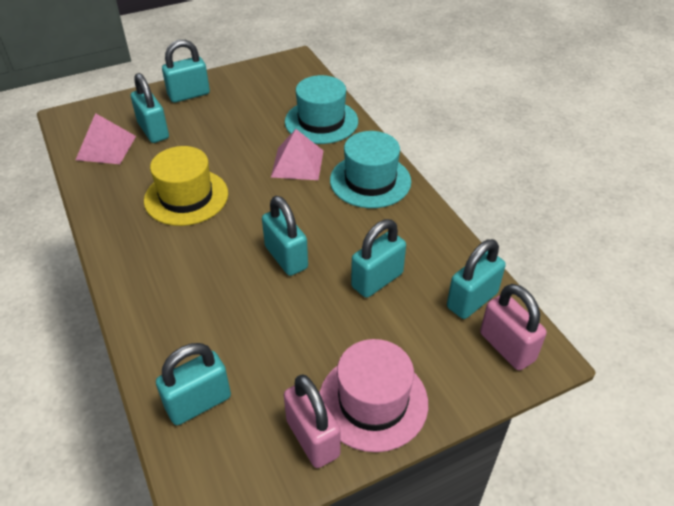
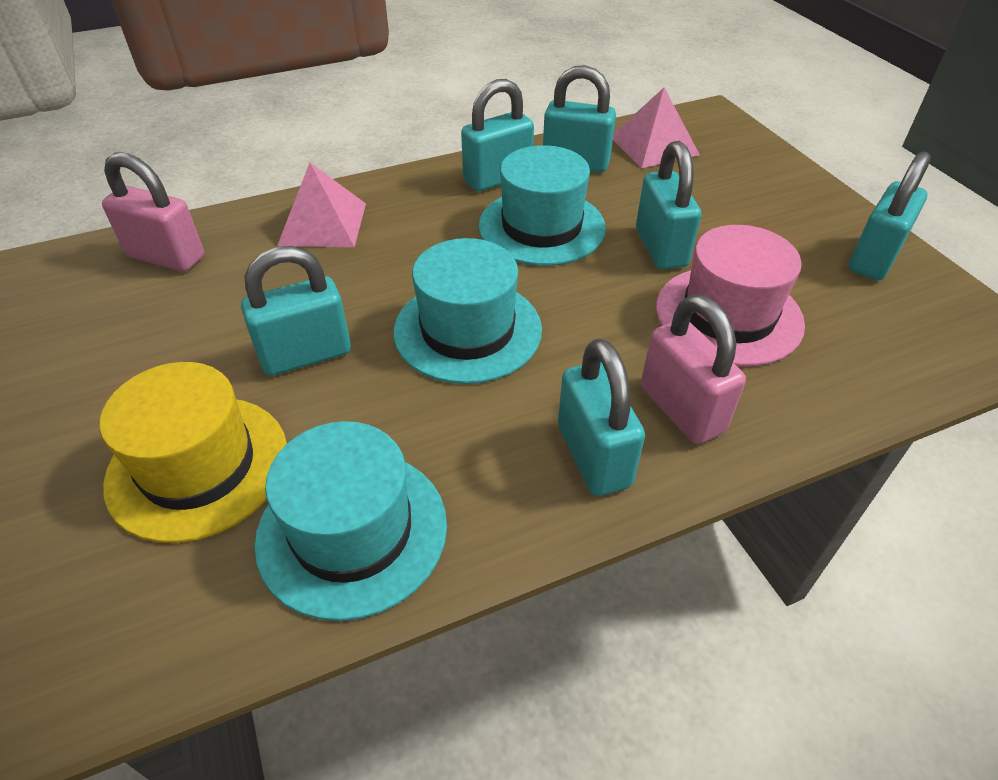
turquoise hat: 2 -> 3

